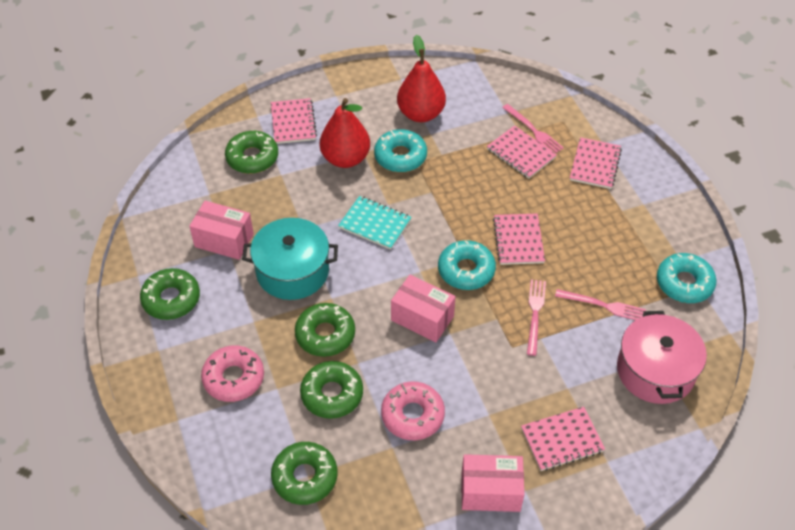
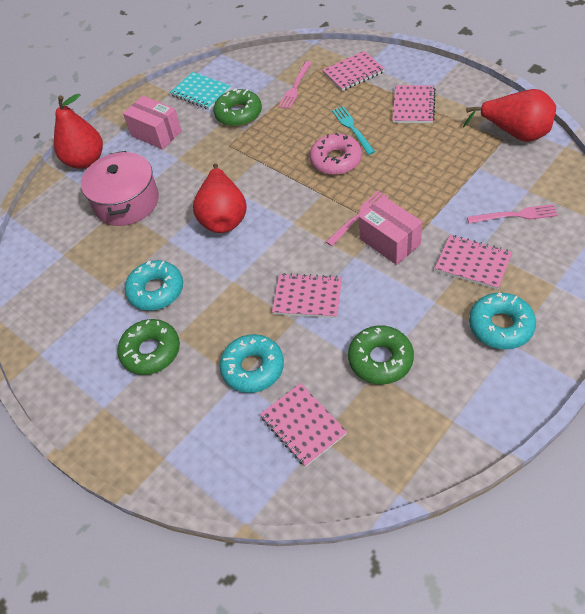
green donut: 5 -> 3
pink box: 3 -> 2
pink donut: 2 -> 1
red pear: 2 -> 3
turquoise fork: 0 -> 1
turquoise pot: 1 -> 0

